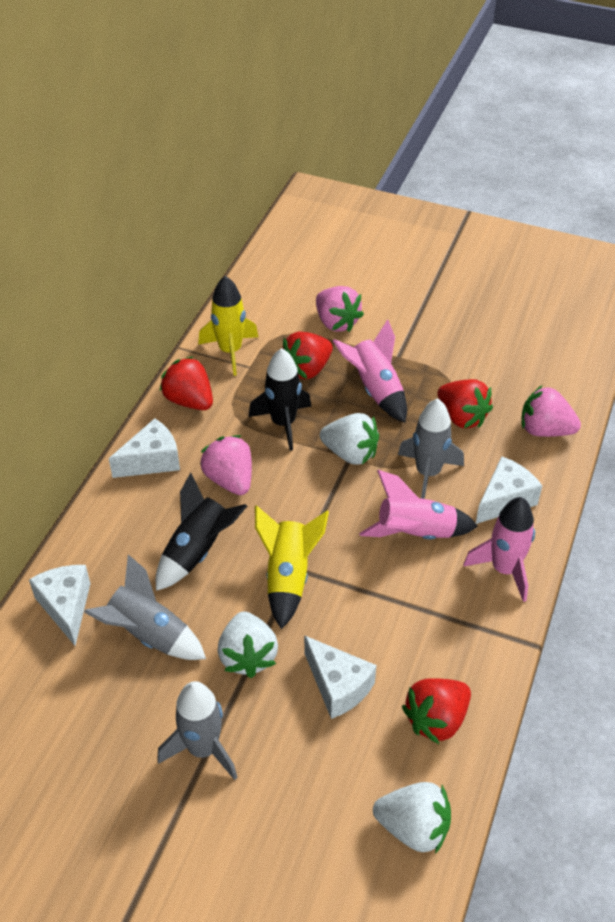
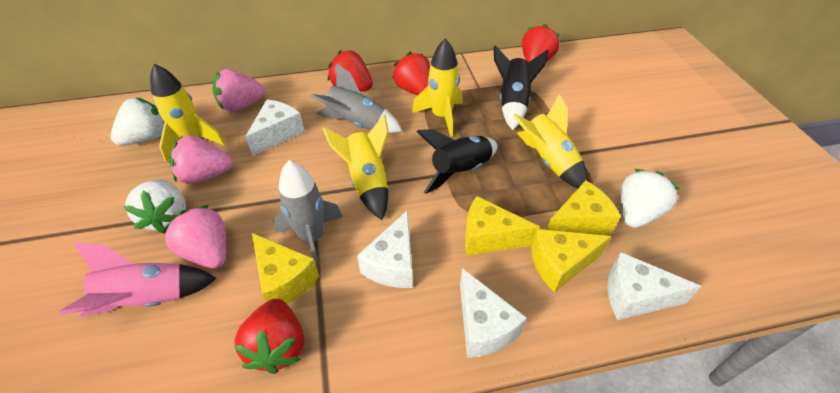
grey rocket: 3 -> 2
pink rocket: 3 -> 1
yellow cheese: 0 -> 4
yellow rocket: 2 -> 4

